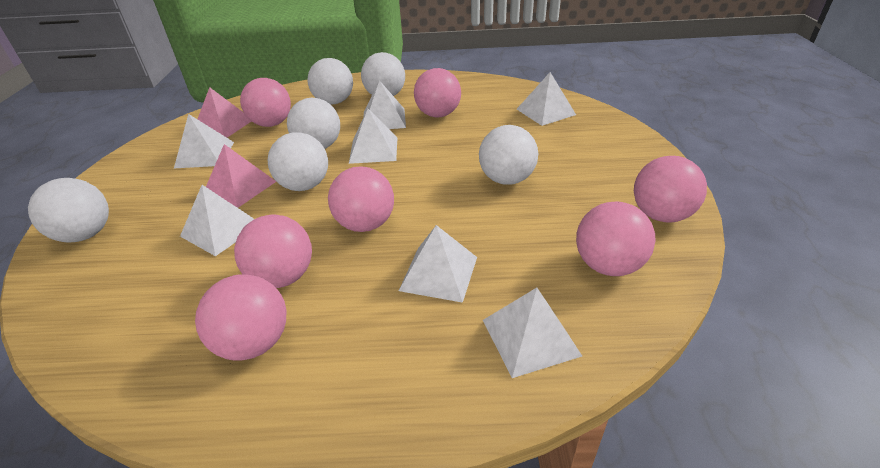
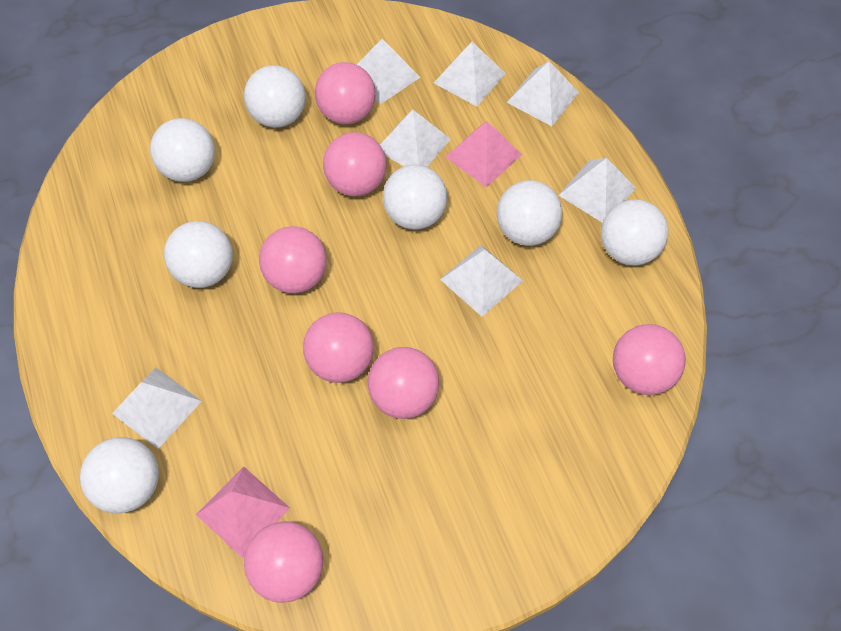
white ball: 6 -> 7

